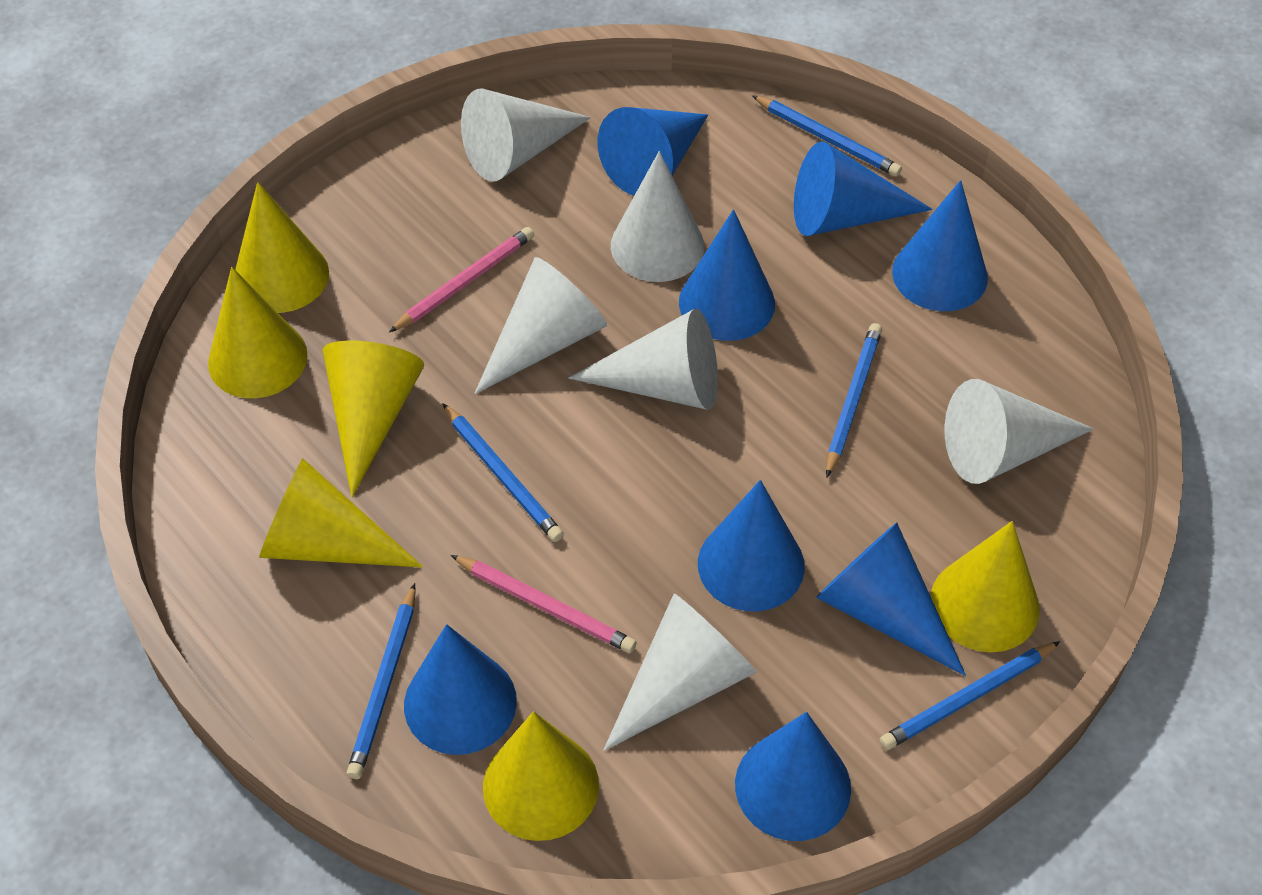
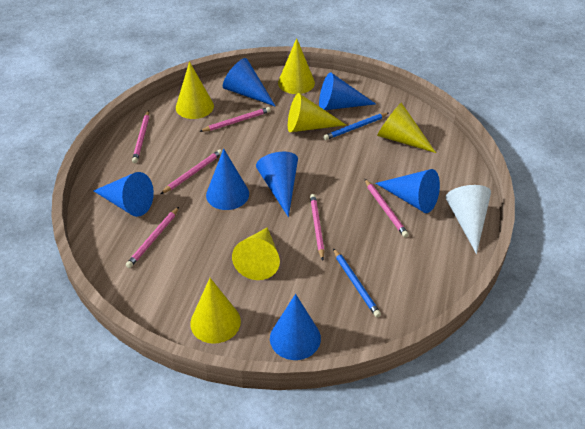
blue cone: 8 -> 7
blue pencil: 5 -> 2
pink pencil: 2 -> 6
white cone: 6 -> 1

